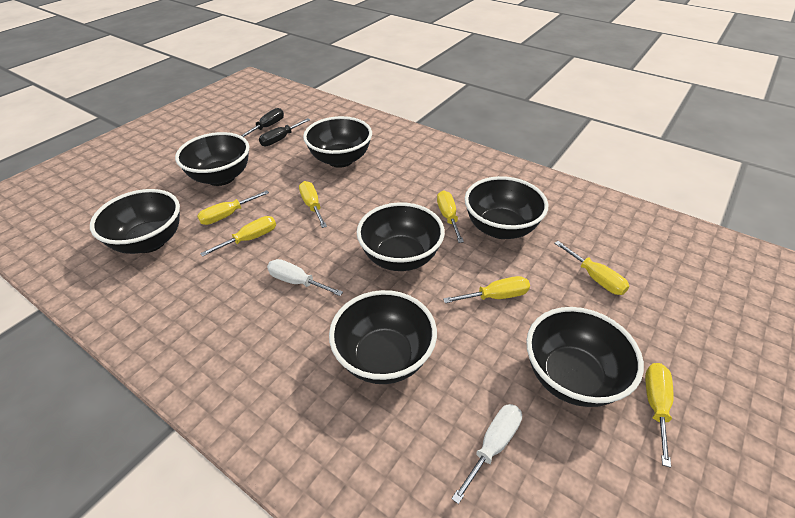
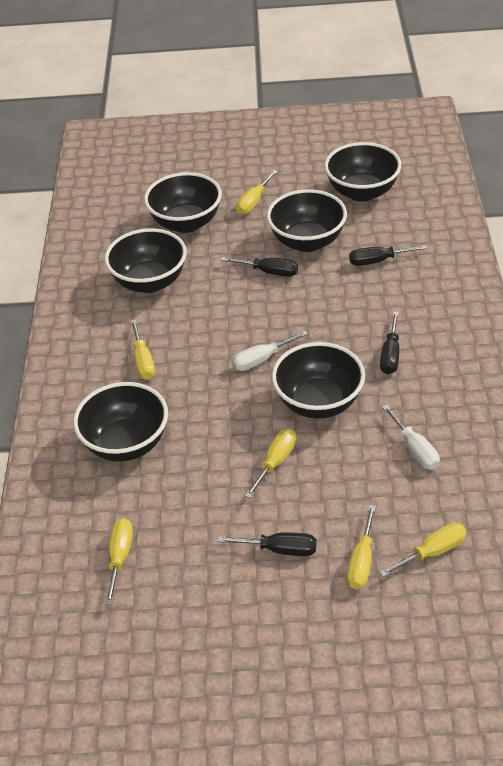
black bowl: 7 -> 6
black screwdriver: 2 -> 4
yellow screwdriver: 7 -> 6

